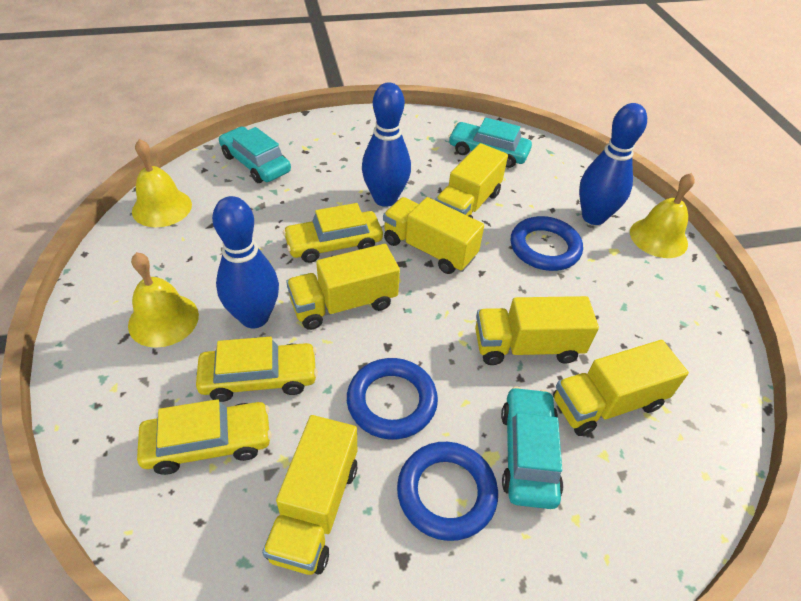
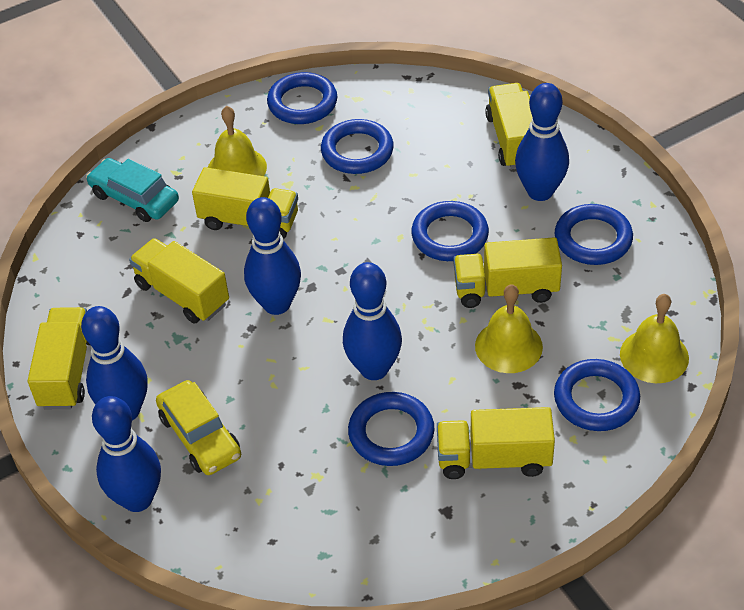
blue bowling pin: 3 -> 5
blue ring: 3 -> 6
turquoise car: 3 -> 1
yellow car: 3 -> 1

